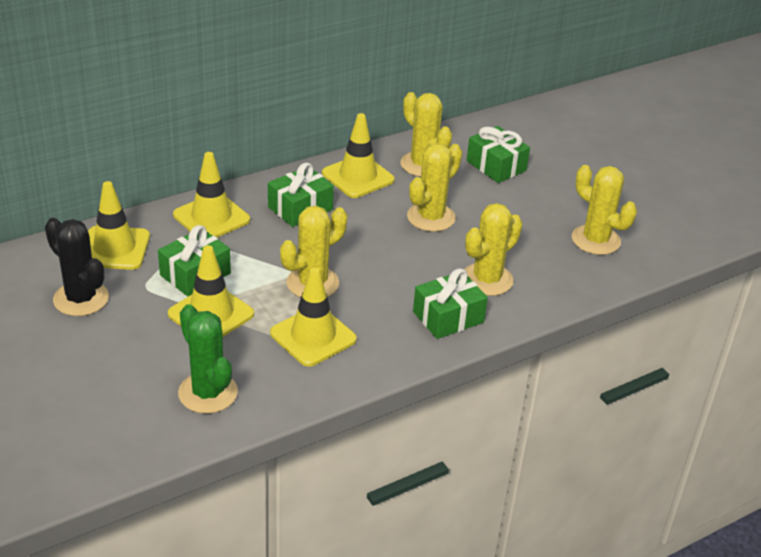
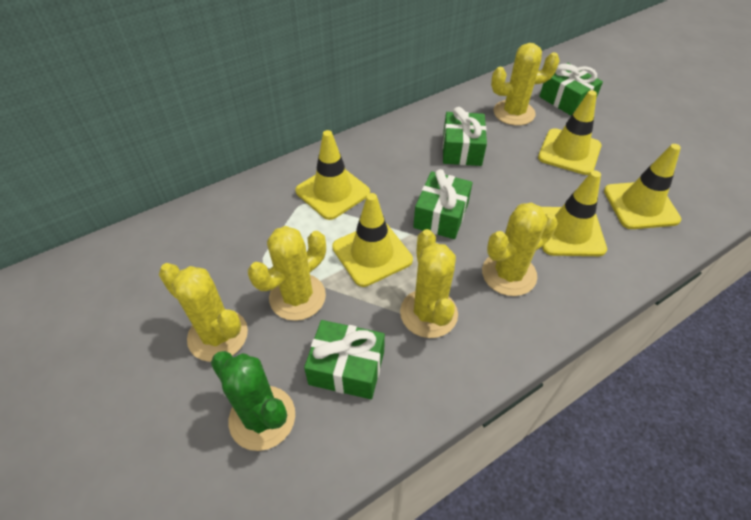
black cactus: 1 -> 0

